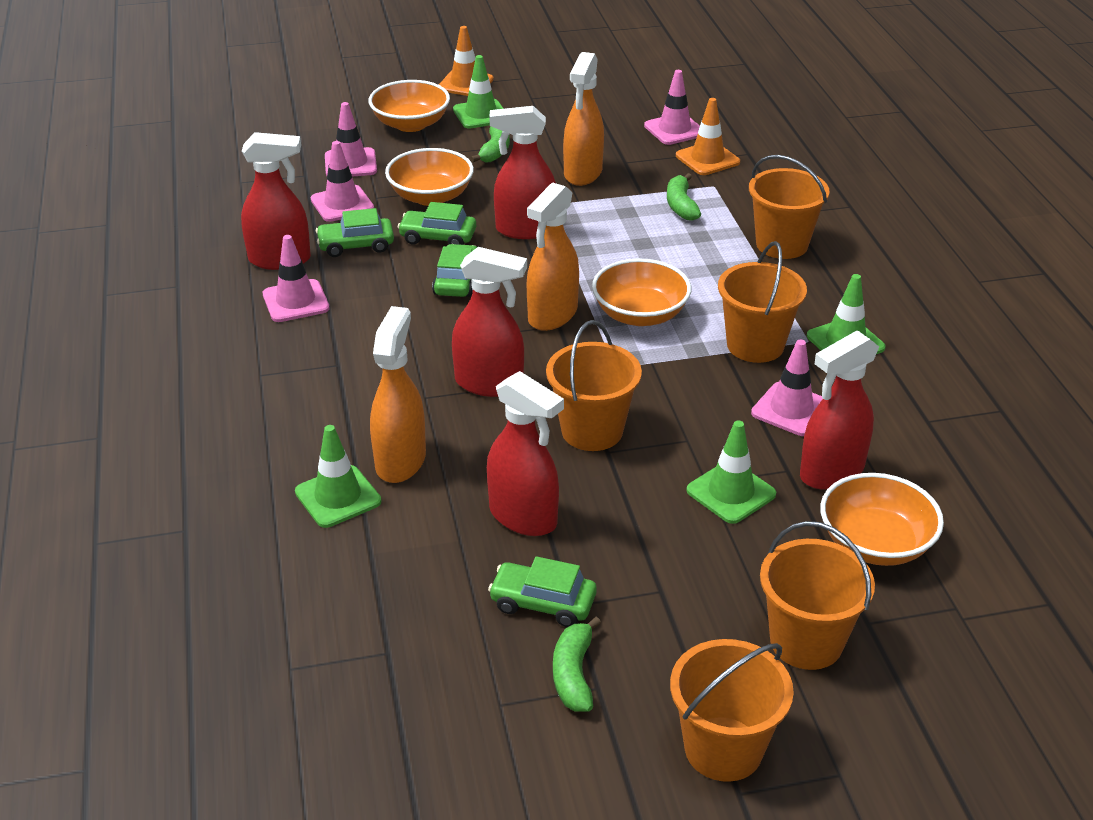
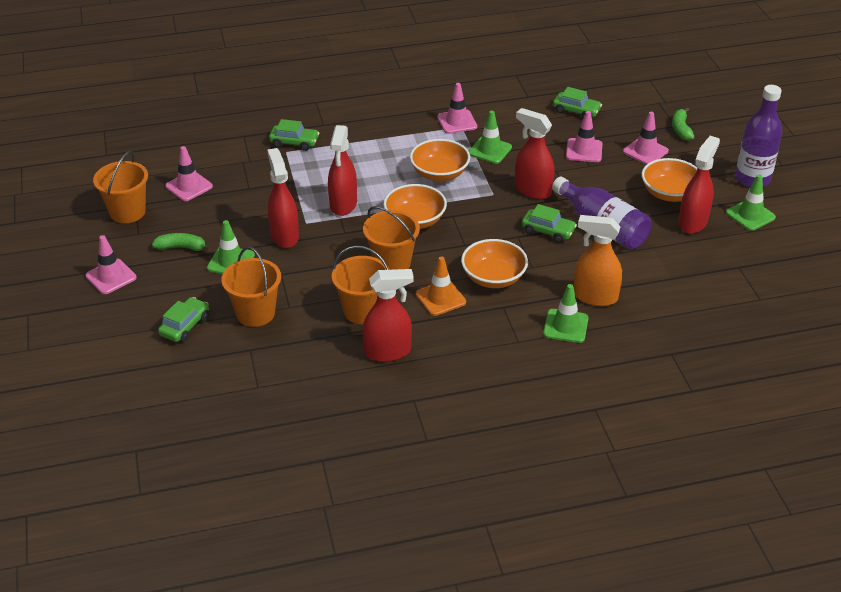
green banana: 3 -> 2
orange bucket: 5 -> 4
orange spray bottle: 3 -> 1
orange traffic cone: 2 -> 1
purple bottle: 0 -> 2

